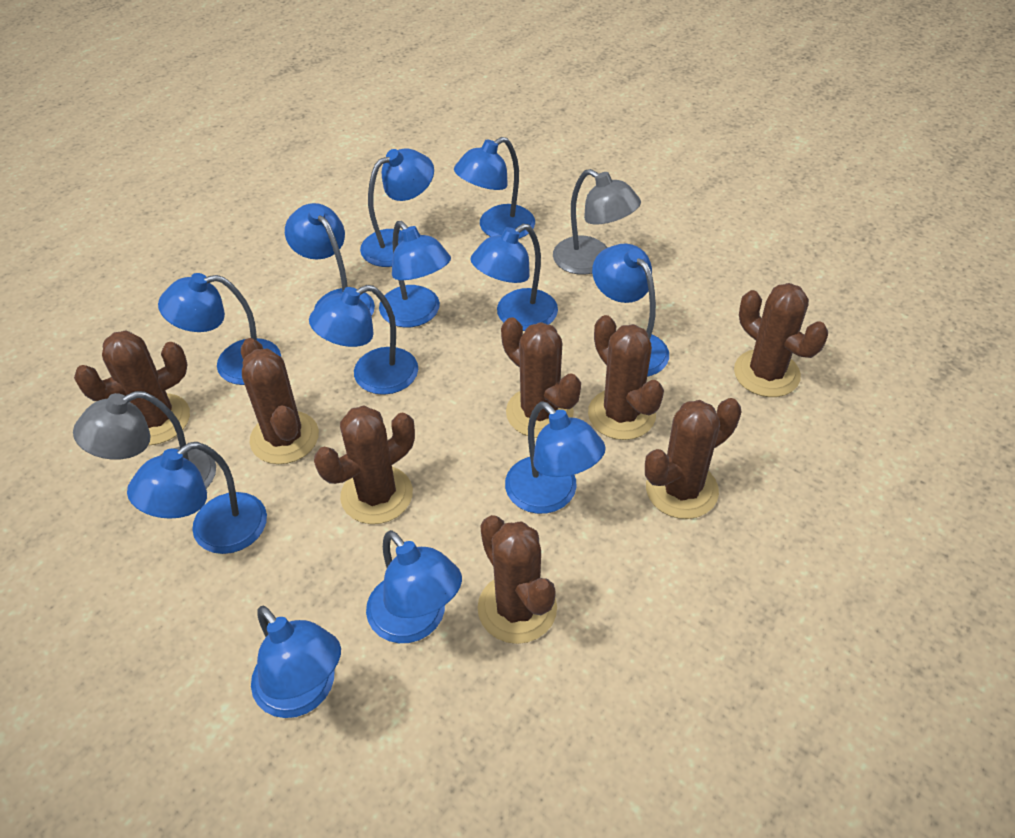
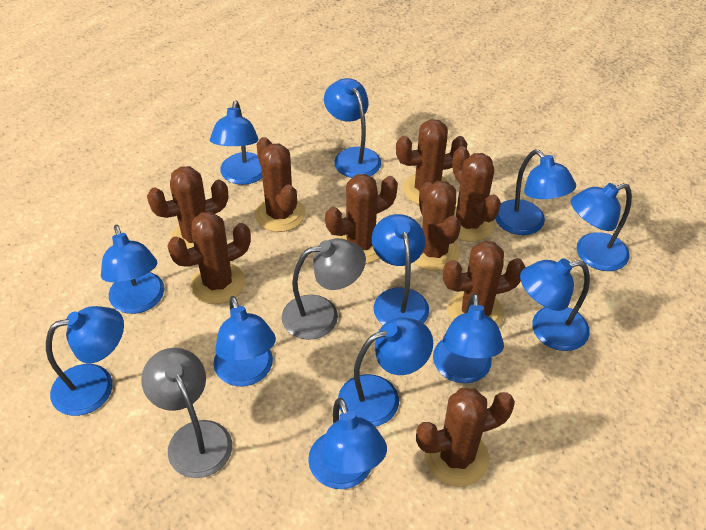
brown cactus: 8 -> 9

